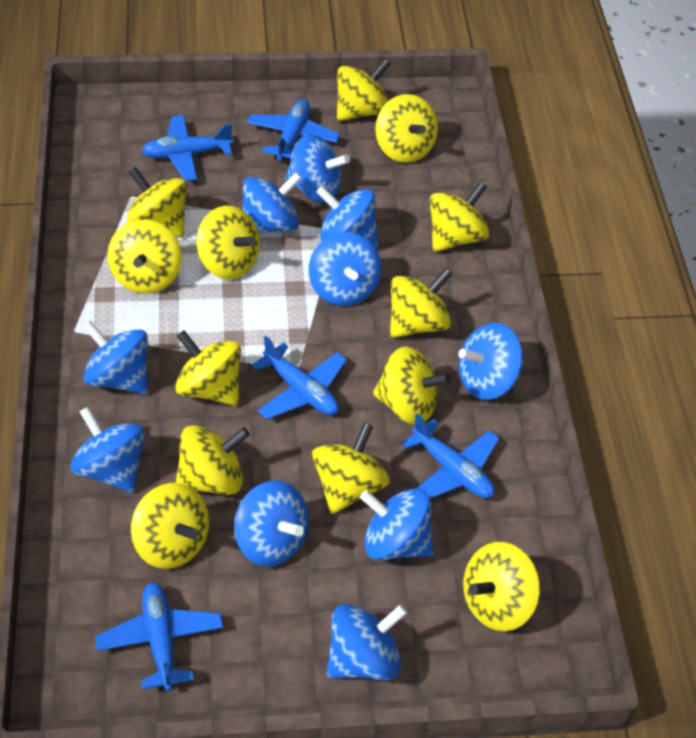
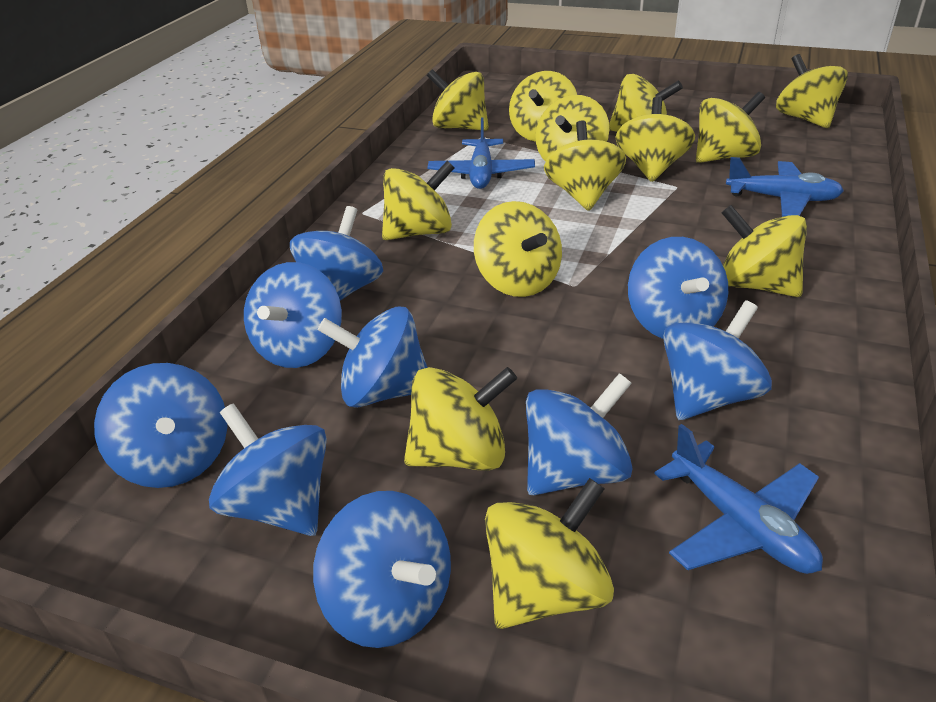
blue plane: 5 -> 3
blue spinning top: 10 -> 9

